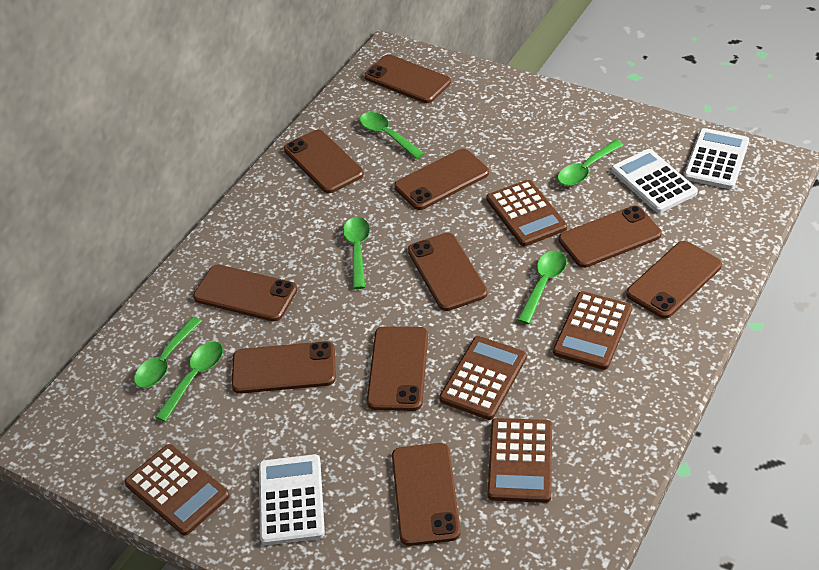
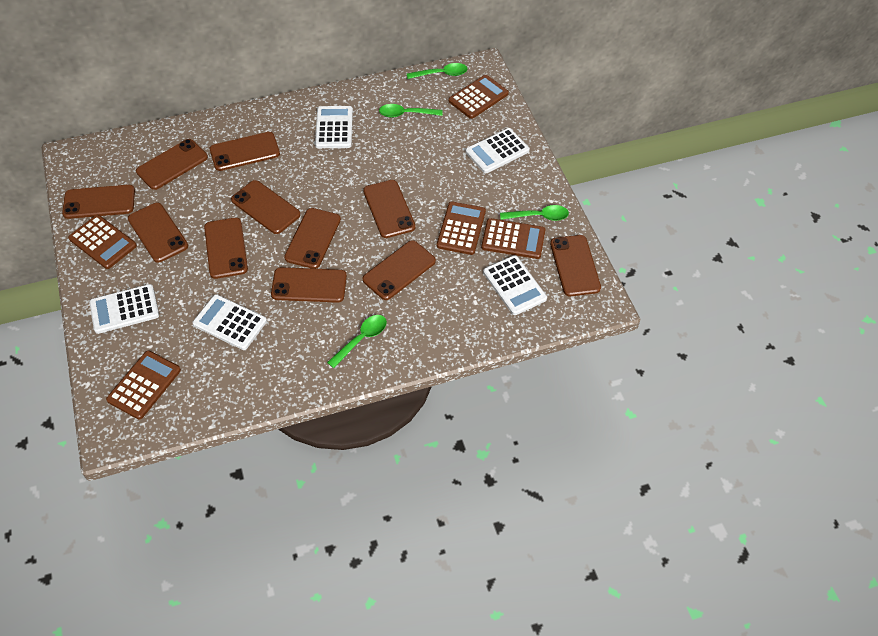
brown phone: 10 -> 11
green spoon: 6 -> 4
white calculator: 3 -> 5

